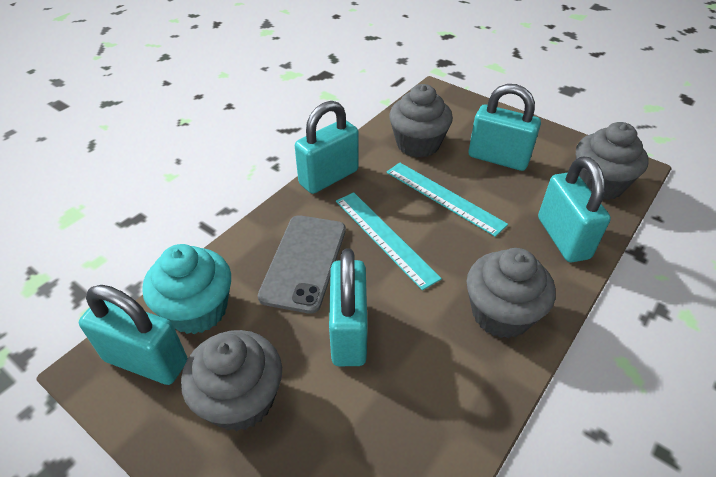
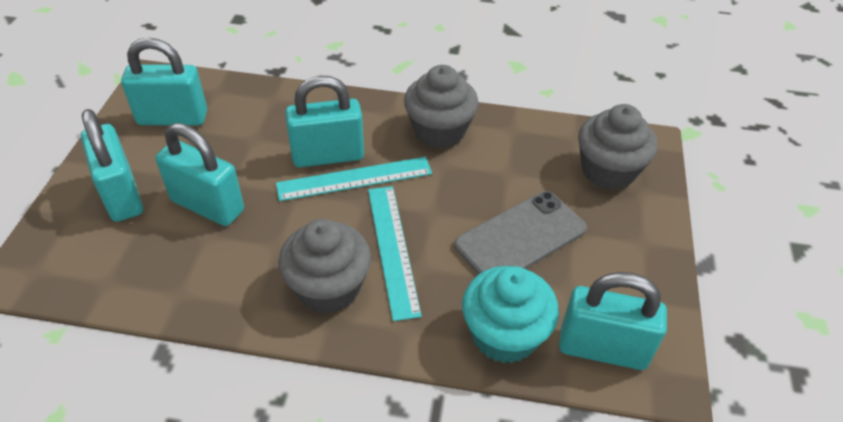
grey cupcake: 4 -> 3

